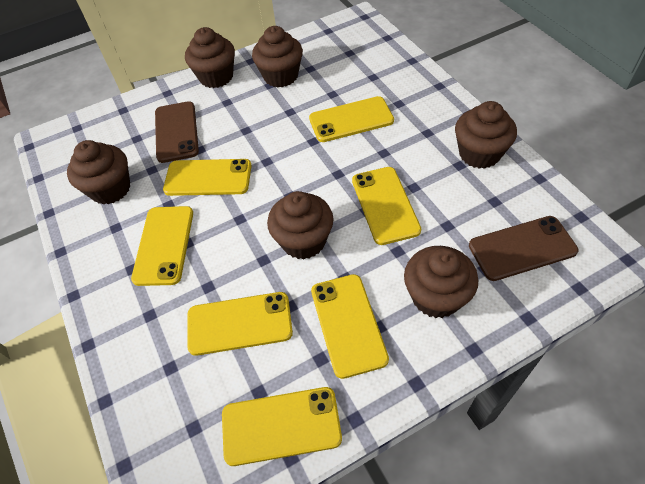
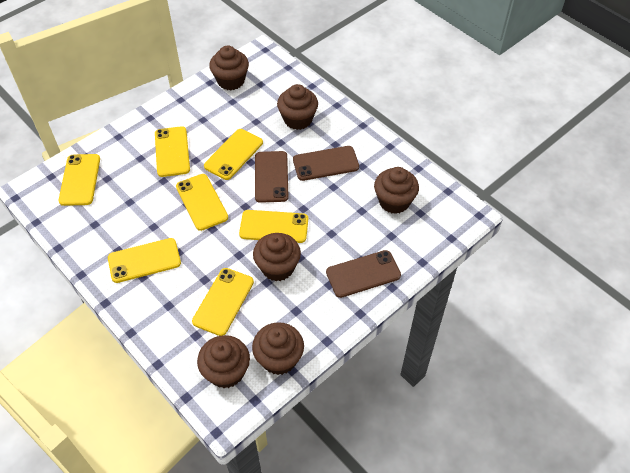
brown phone: 2 -> 3

